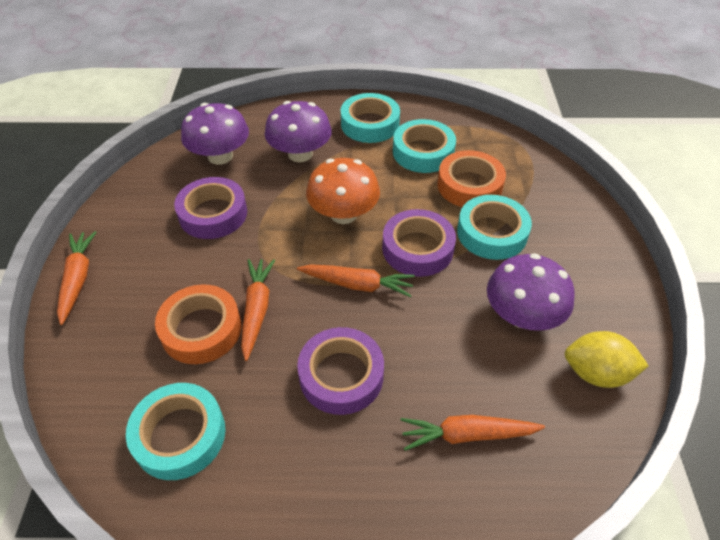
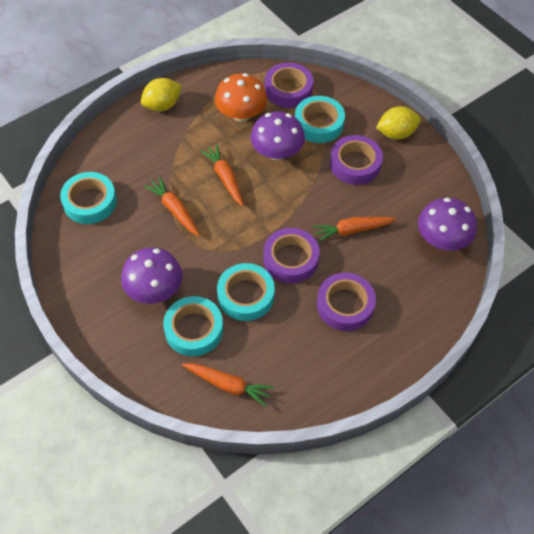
orange tape: 2 -> 0
purple tape: 3 -> 4
yellow lemon: 1 -> 2

